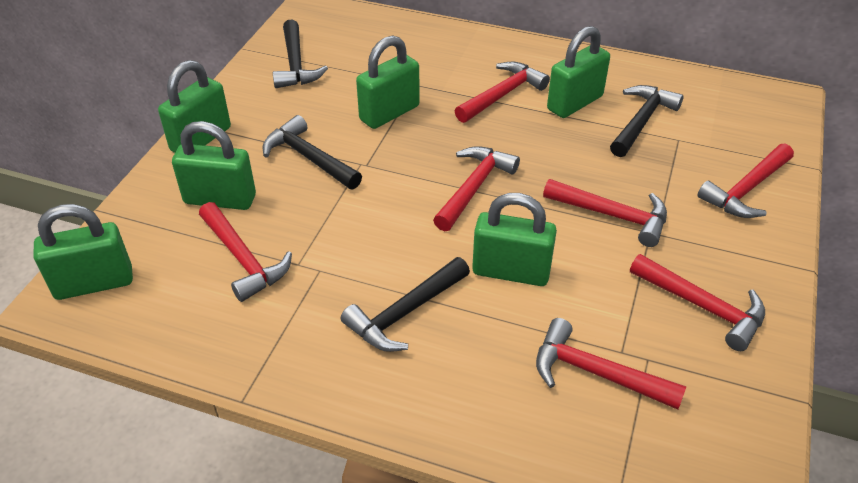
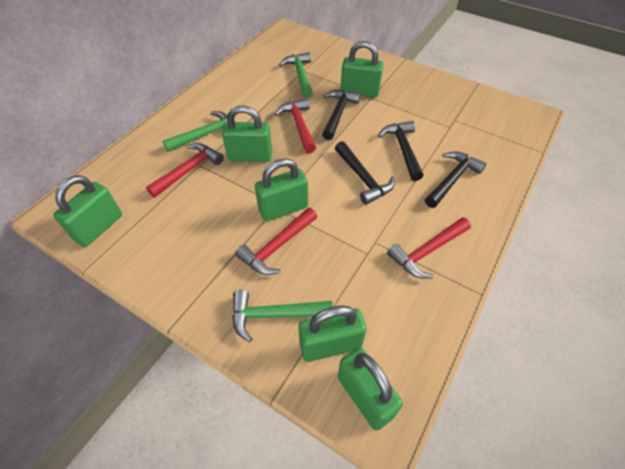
green hammer: 0 -> 3
red hammer: 7 -> 4

